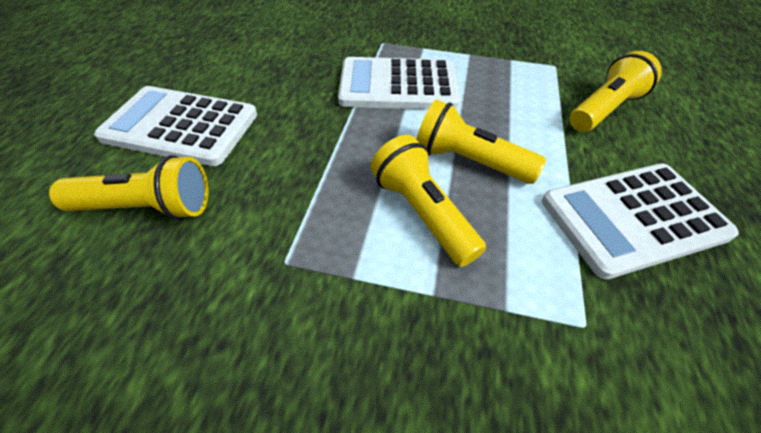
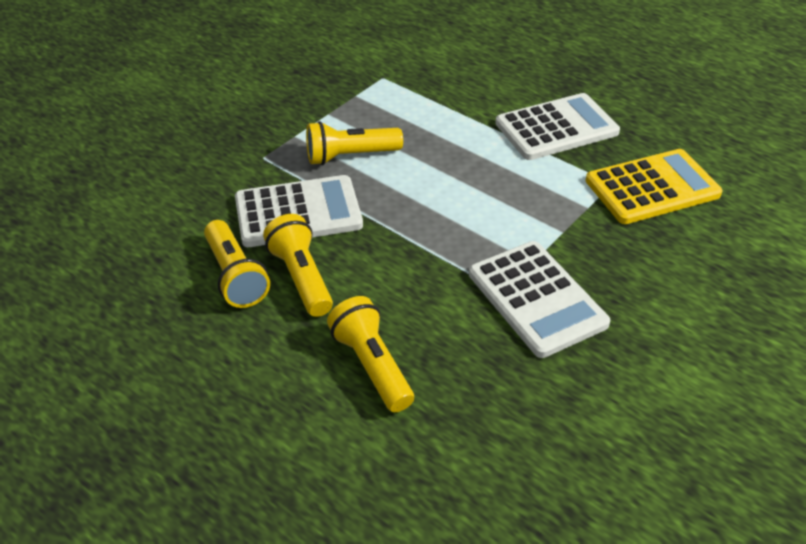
yellow calculator: 0 -> 1

